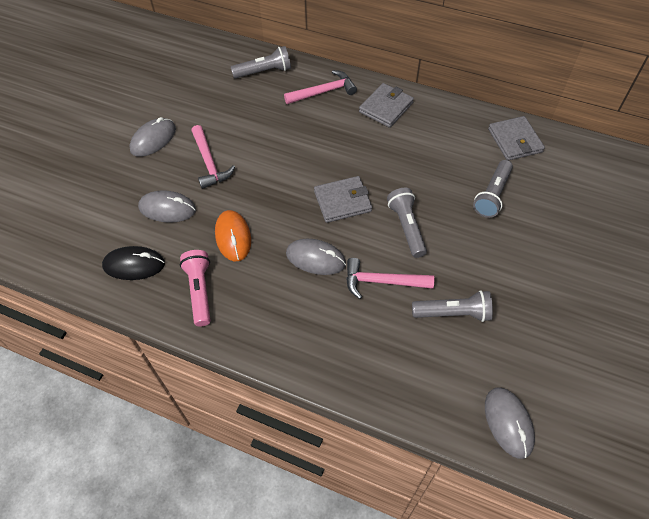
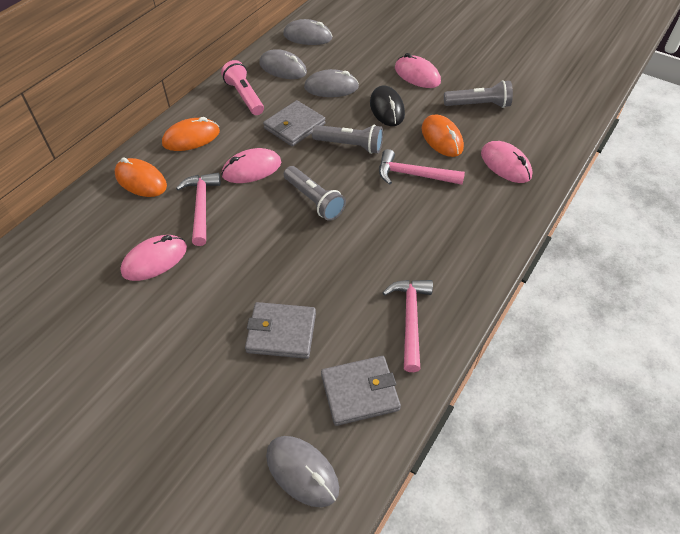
grey flashlight: 4 -> 3
orange mouse: 1 -> 3
pink mouse: 0 -> 4

